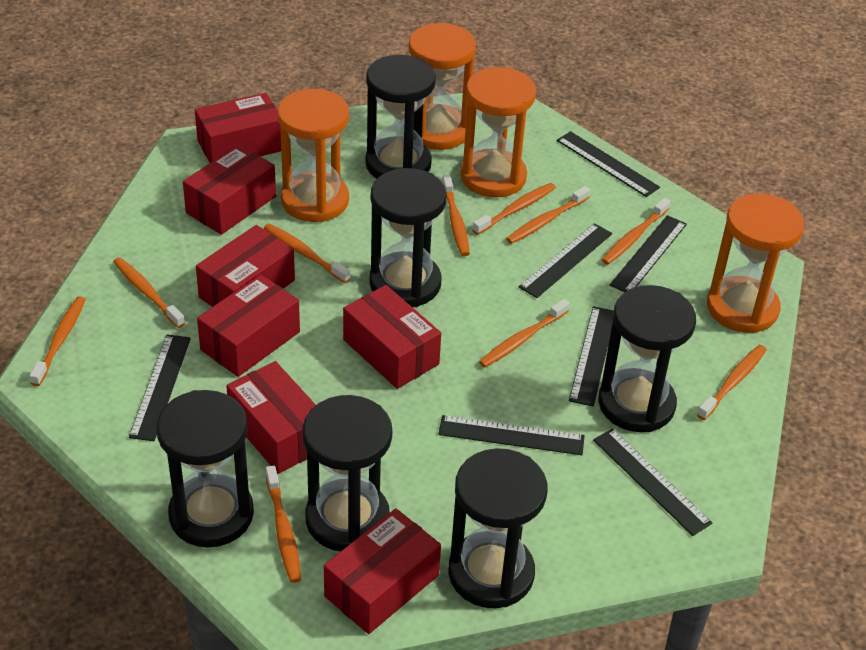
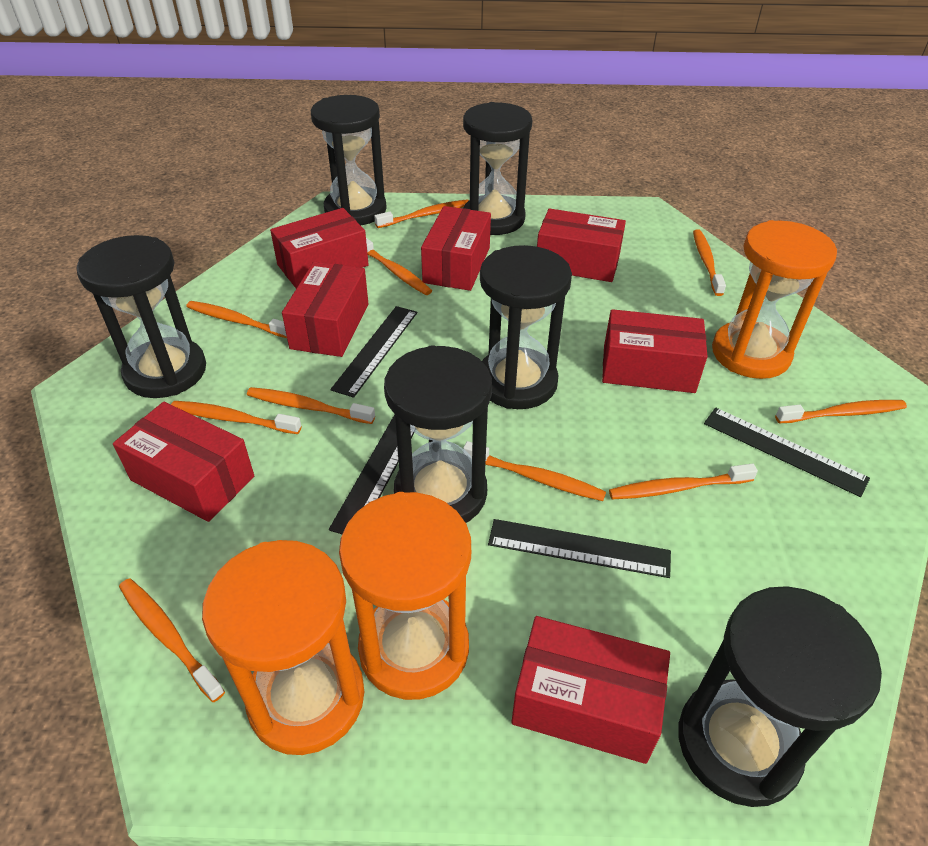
black ruler: 7 -> 4
orange hourglass: 4 -> 3

